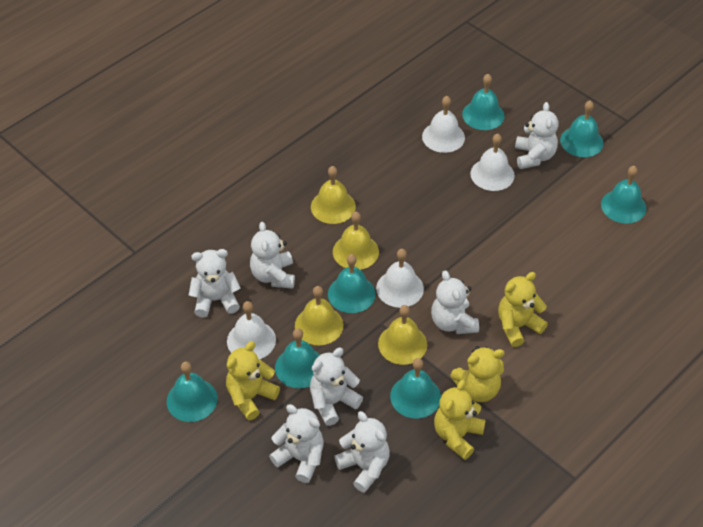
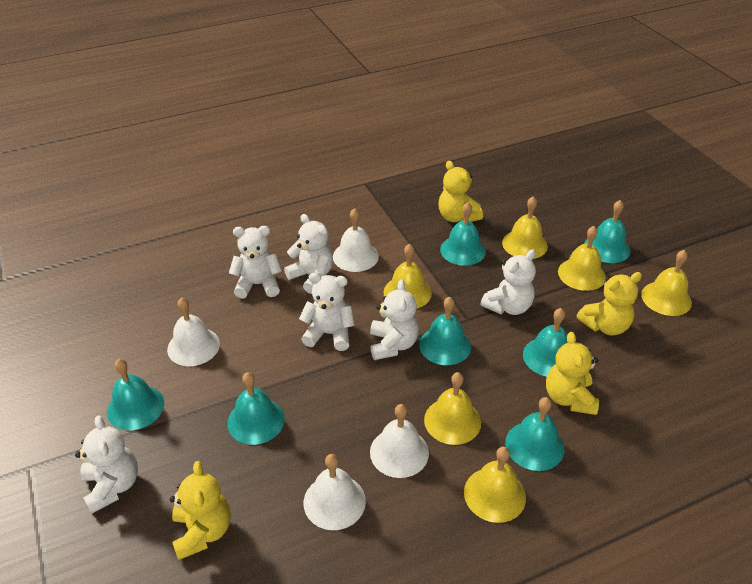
white teddy bear: 7 -> 6
yellow bell: 4 -> 6

